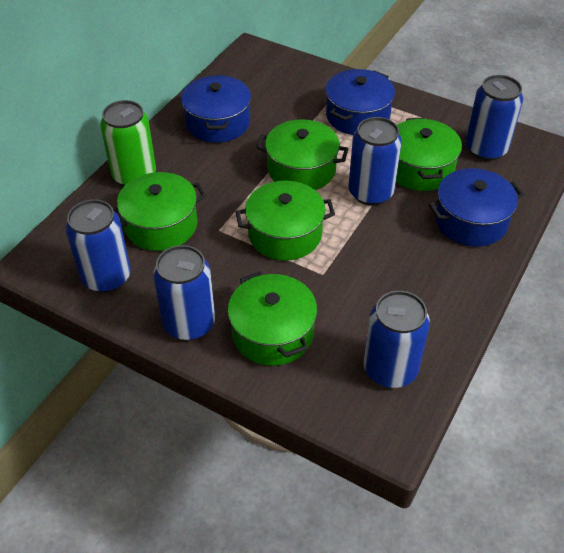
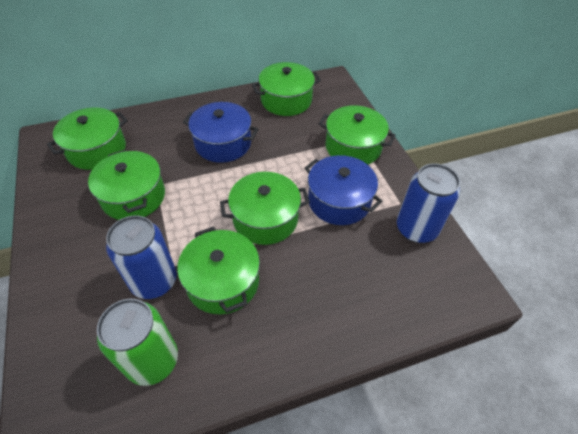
blue can: 5 -> 2
blue pot: 3 -> 2
green pot: 5 -> 6

